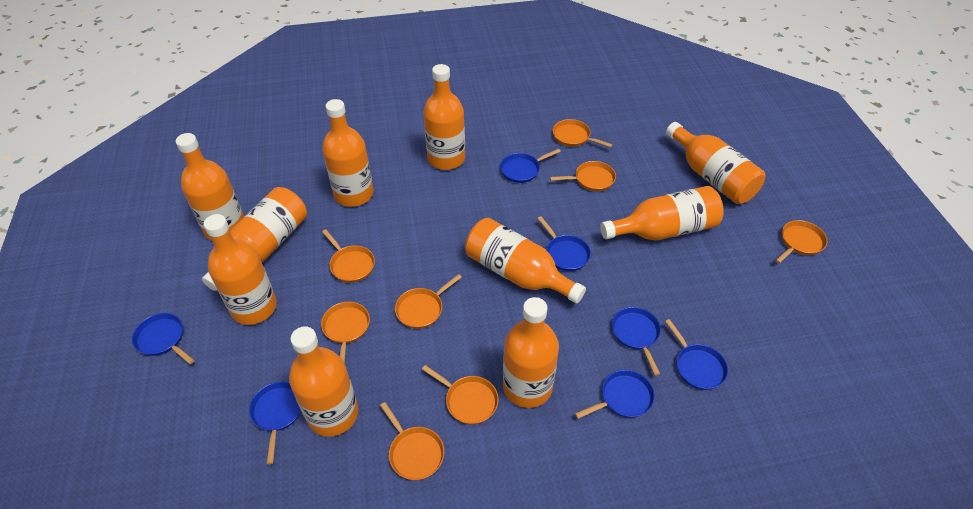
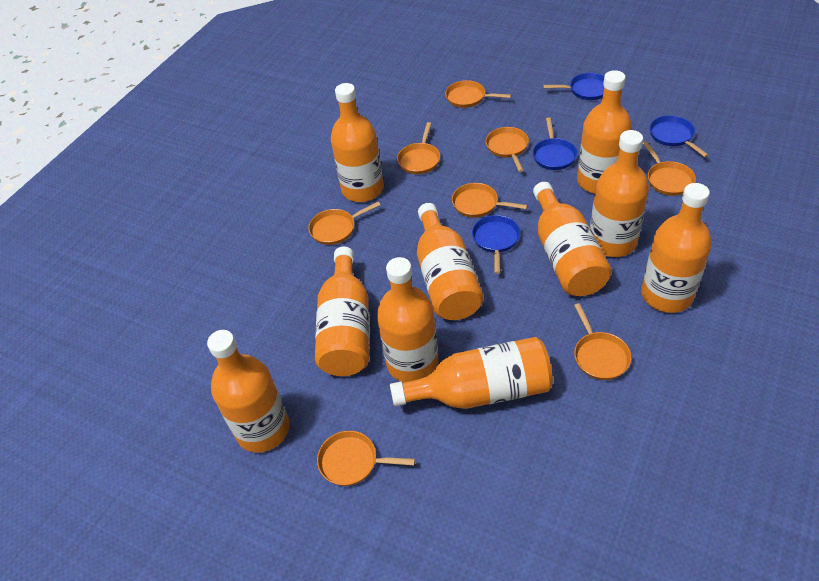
blue pan: 7 -> 4

